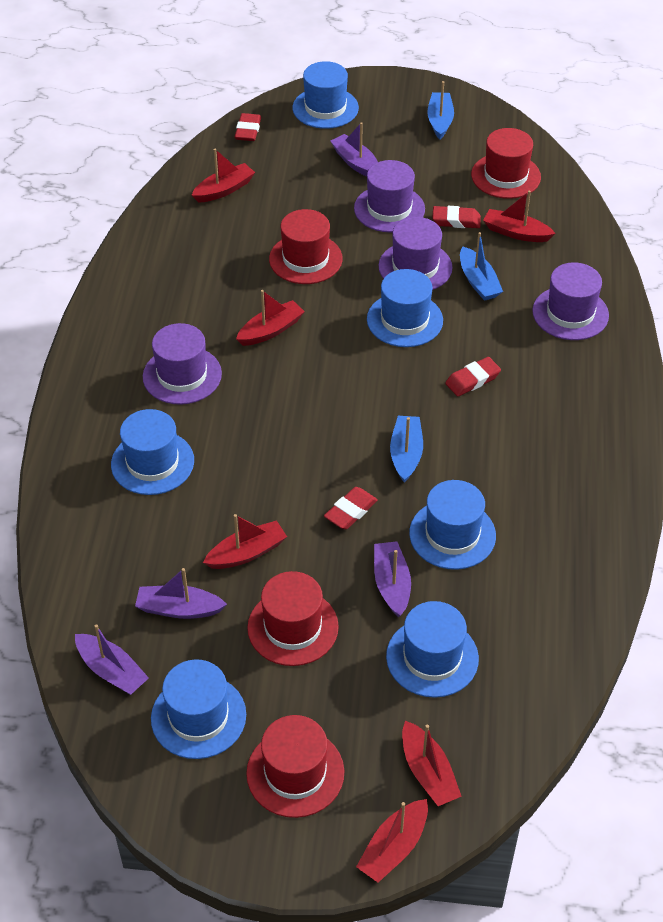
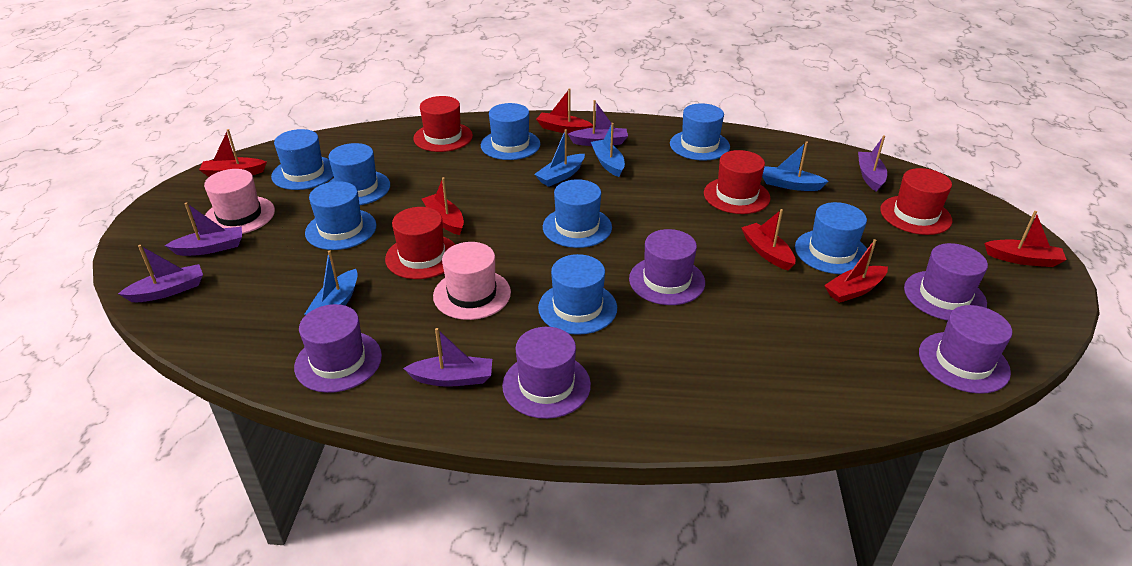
blue boat: 3 -> 4
blue hat: 6 -> 8
pink hat: 0 -> 2
purple boat: 4 -> 5
purple hat: 4 -> 5
red eraser: 4 -> 0

